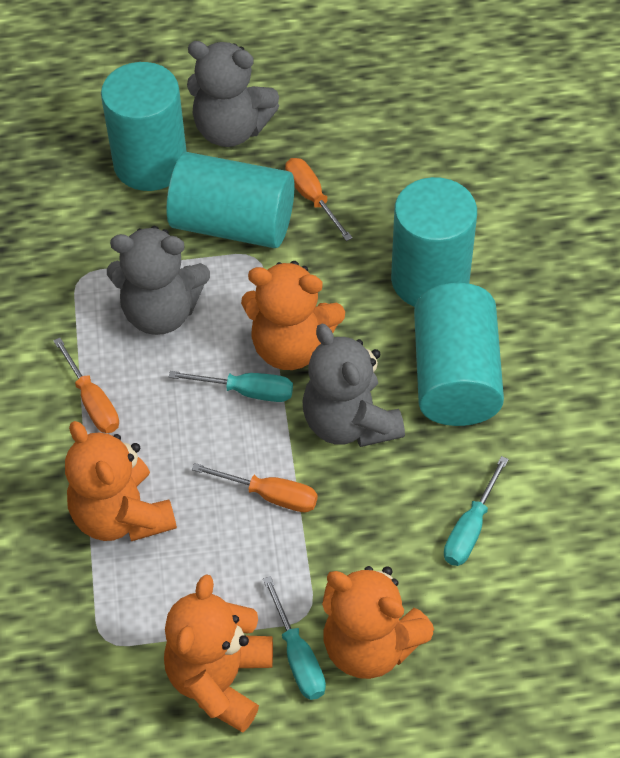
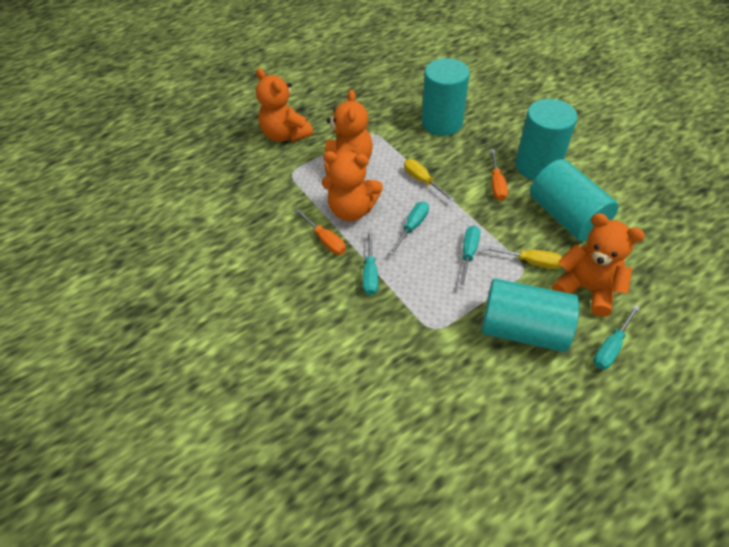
grey teddy bear: 3 -> 0
orange screwdriver: 3 -> 2
turquoise screwdriver: 3 -> 4
yellow screwdriver: 0 -> 2

